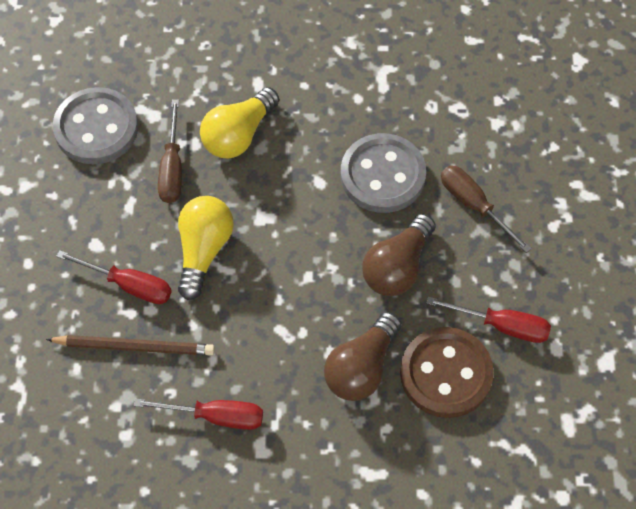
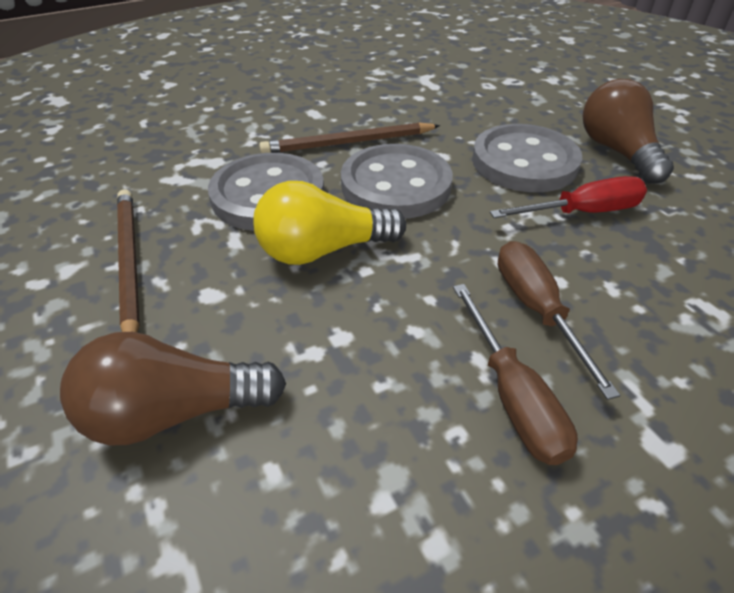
brown button: 1 -> 0
brown pencil: 1 -> 2
grey button: 2 -> 3
red screwdriver: 3 -> 1
yellow light bulb: 2 -> 1

